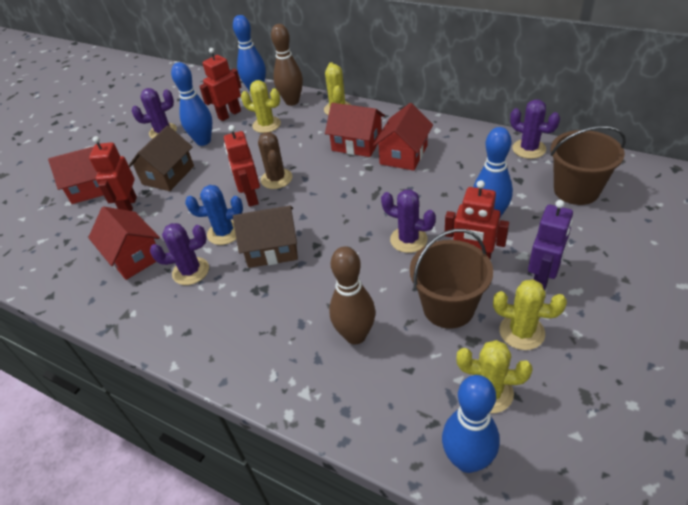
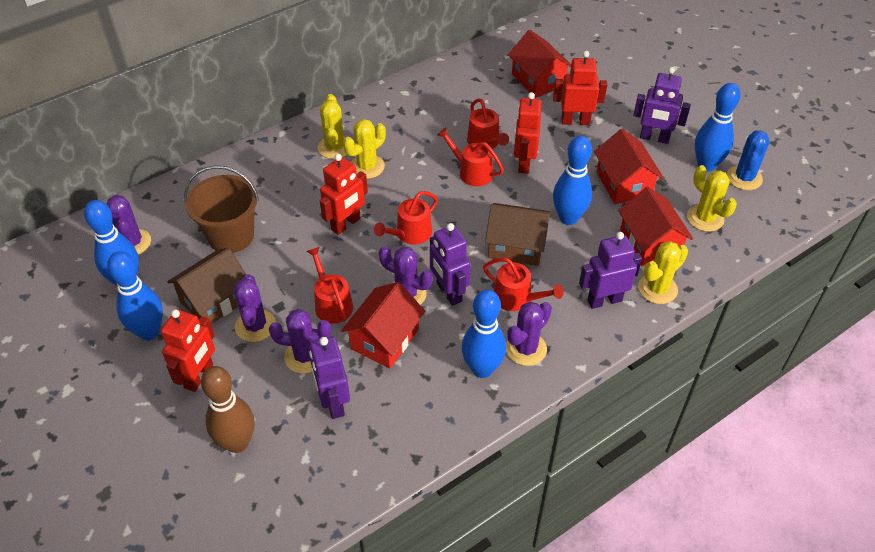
blue bowling pin: 4 -> 5
brown bowling pin: 2 -> 1
brown bucket: 2 -> 1
brown cactus: 1 -> 0
purple cactus: 4 -> 5
purple robot: 1 -> 4
red watering can: 0 -> 5

